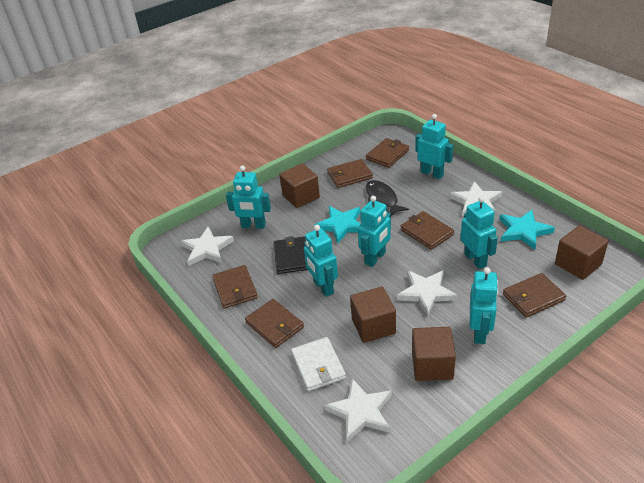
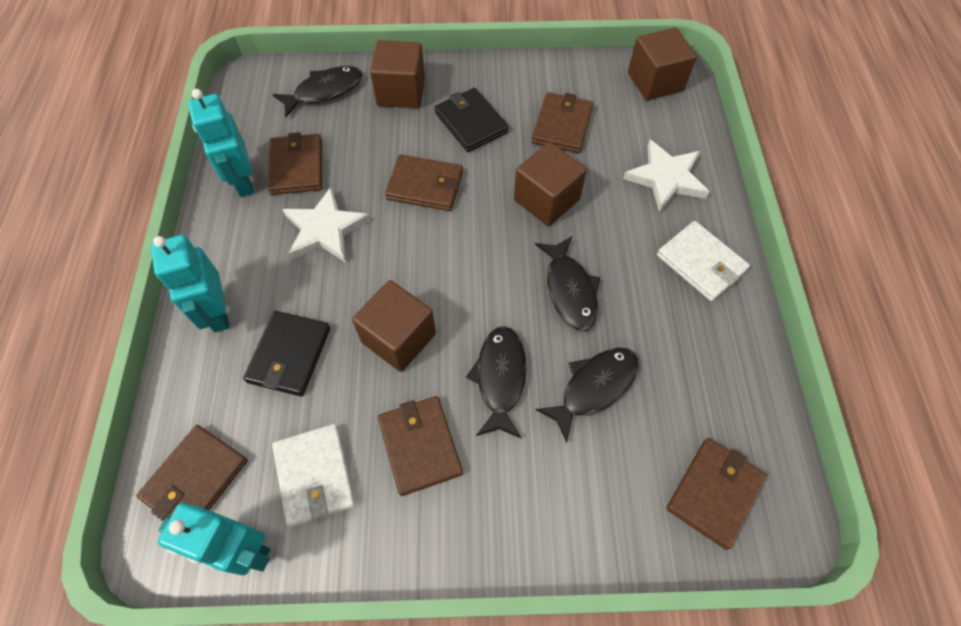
black fish: 1 -> 4
black wallet: 1 -> 2
turquoise robot: 6 -> 3
turquoise star: 2 -> 0
white star: 4 -> 2
white wallet: 1 -> 2

